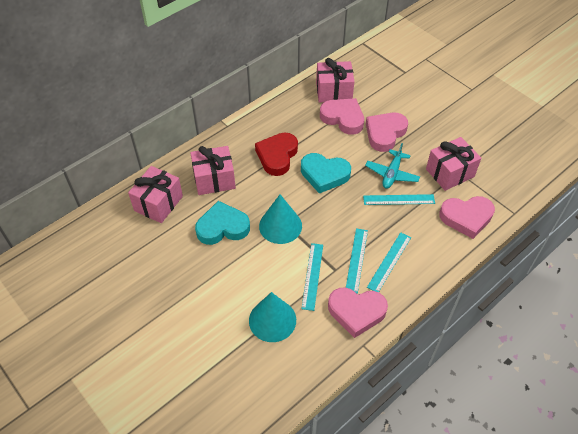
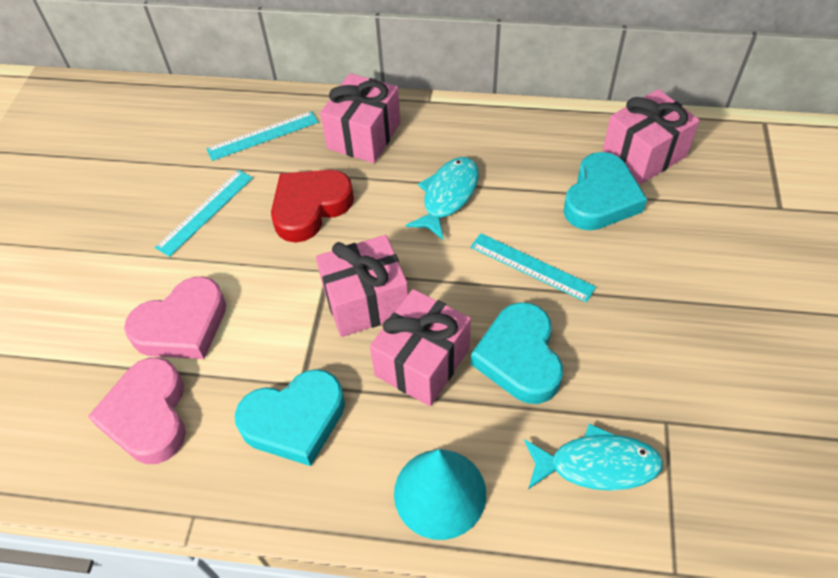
pink heart: 4 -> 2
turquoise cone: 2 -> 1
turquoise fish: 0 -> 2
turquoise heart: 2 -> 3
turquoise plane: 1 -> 0
turquoise ruler: 4 -> 3

